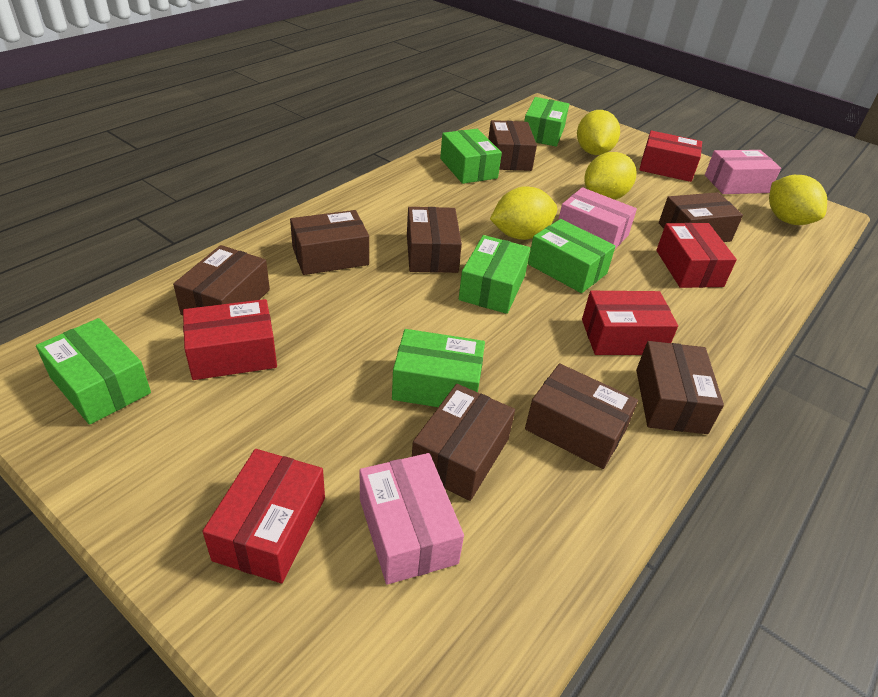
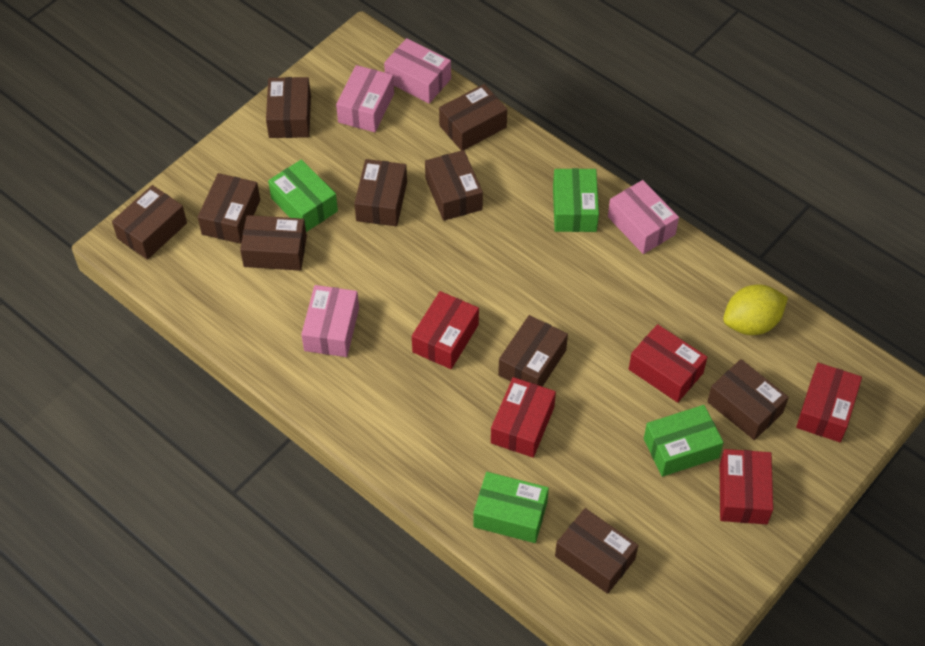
brown box: 8 -> 10
green box: 6 -> 4
pink box: 3 -> 4
yellow lemon: 4 -> 1

